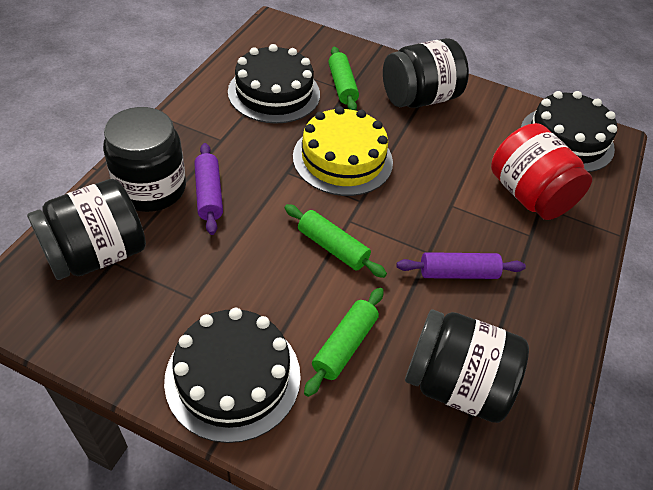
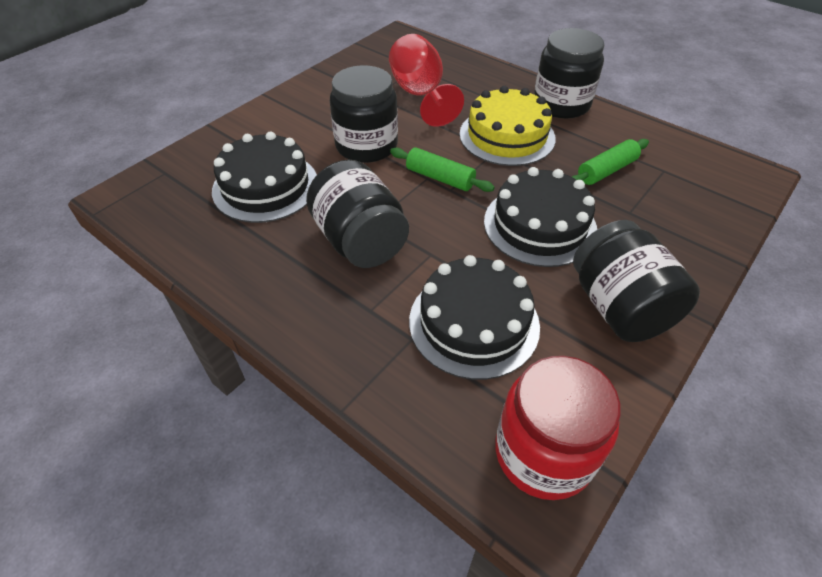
green rolling pin: 3 -> 2
purple rolling pin: 2 -> 0
red goblet: 0 -> 1

